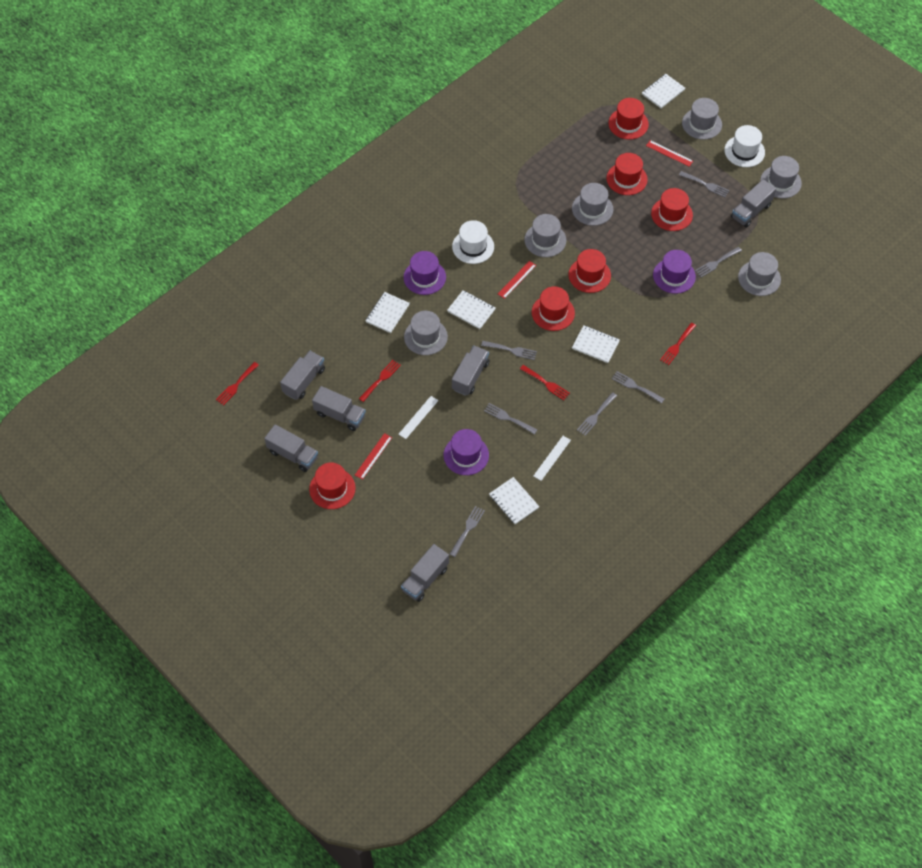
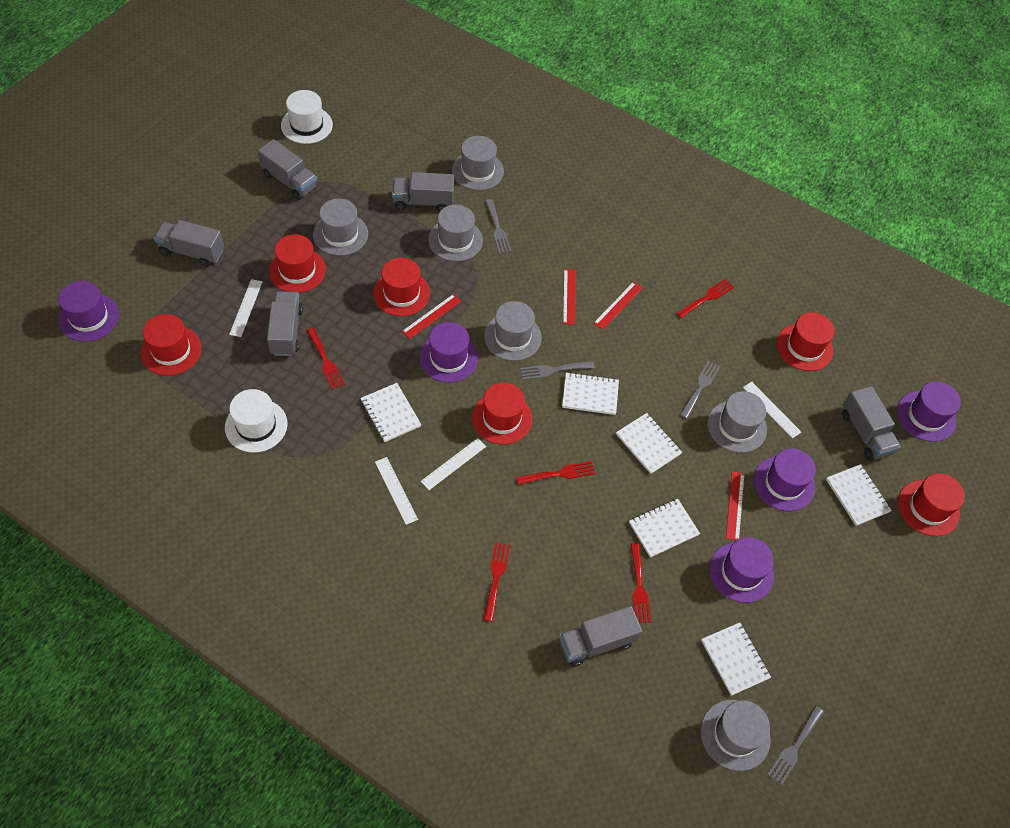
grey fork: 7 -> 4
purple hat: 3 -> 5
red fork: 4 -> 5
red ruler: 3 -> 4
white notebook: 5 -> 6
white ruler: 2 -> 4

